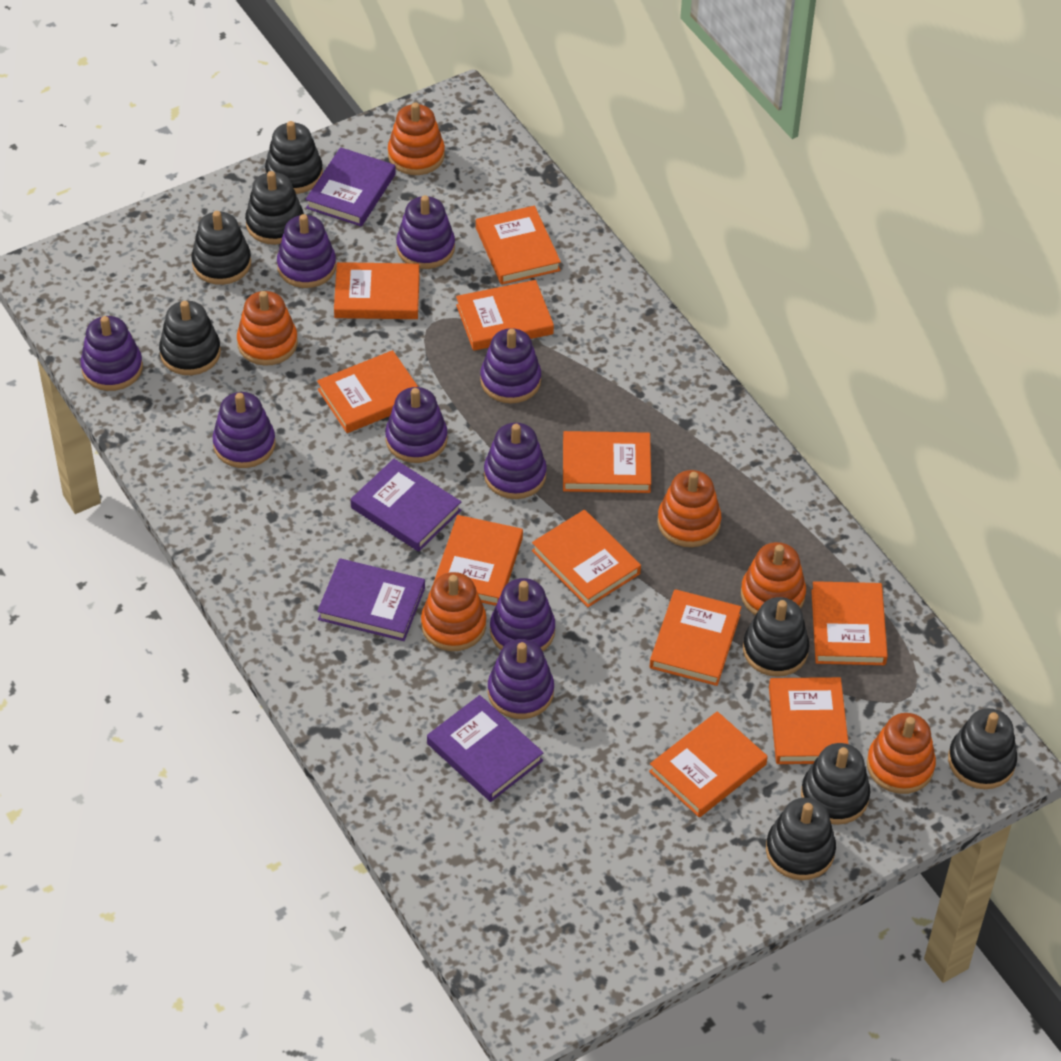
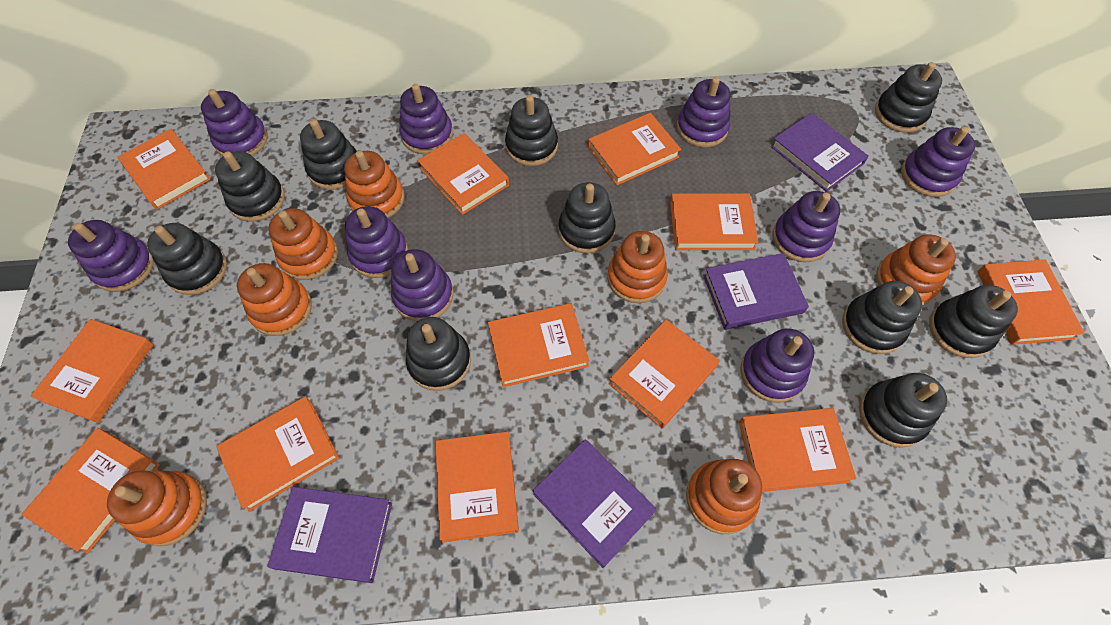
black stacking toy: 8 -> 10
orange book: 11 -> 12
orange stacking toy: 6 -> 7

